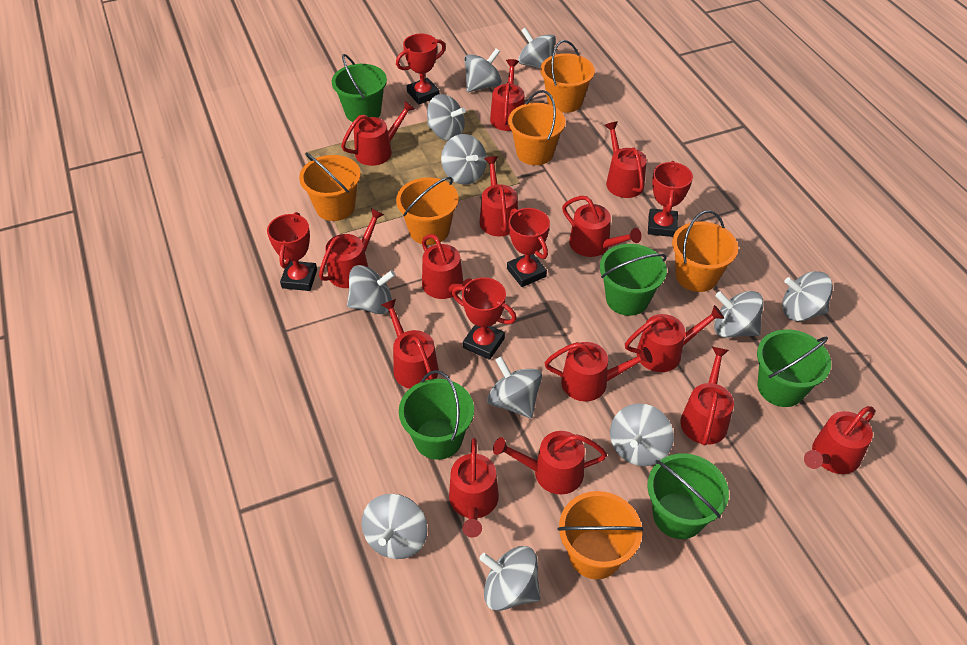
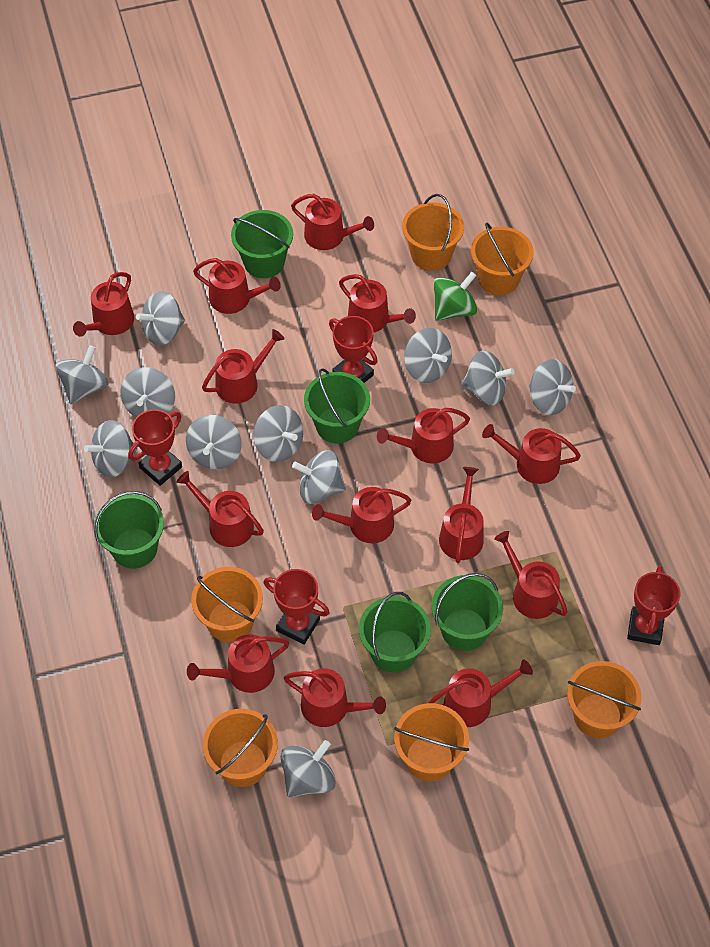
green spinning top: 0 -> 1
red trophy: 5 -> 4

